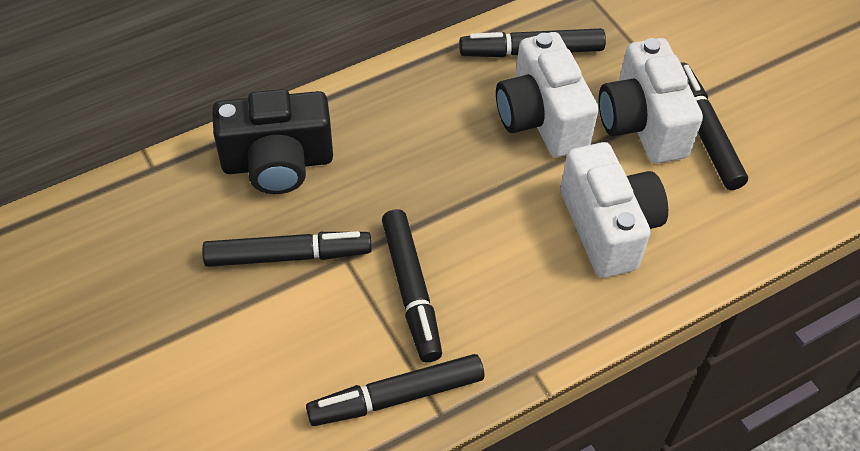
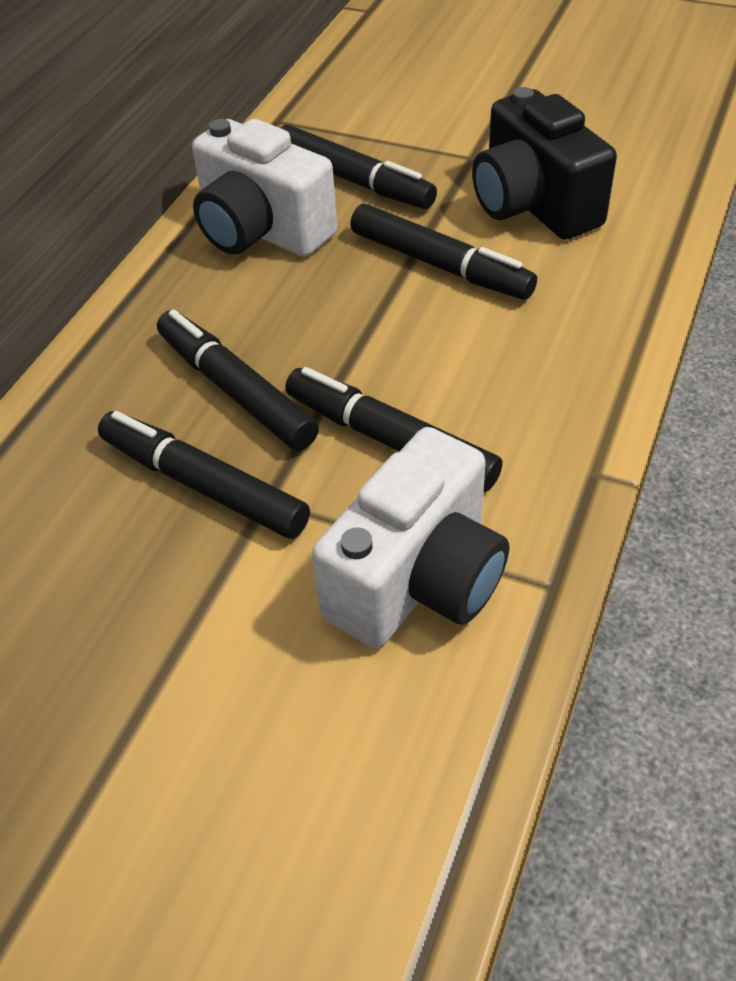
white camera: 3 -> 2

